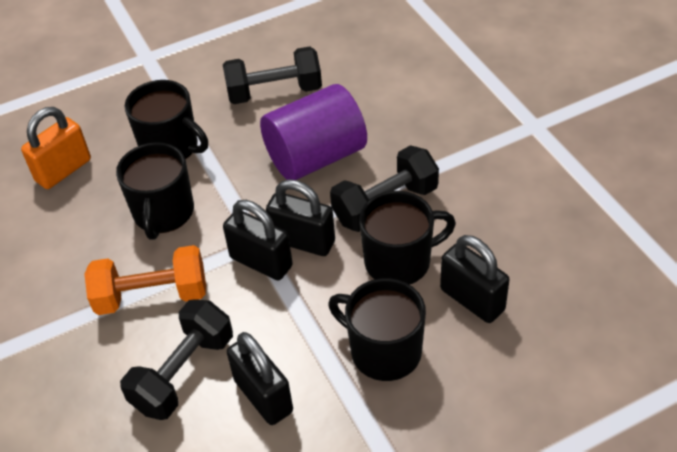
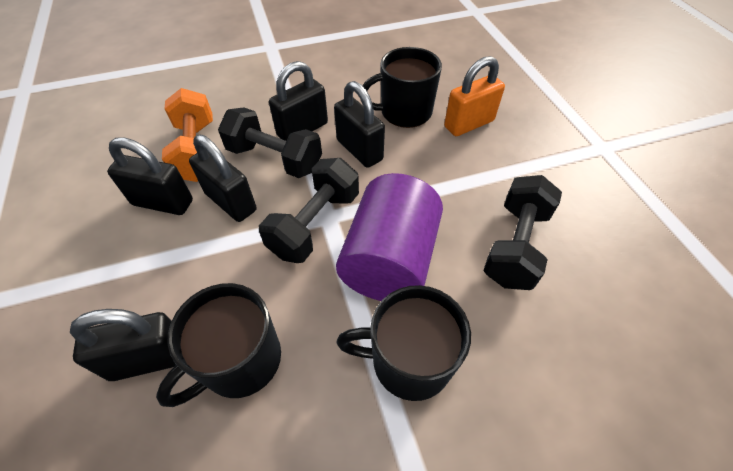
black mug: 4 -> 3
black padlock: 4 -> 5

